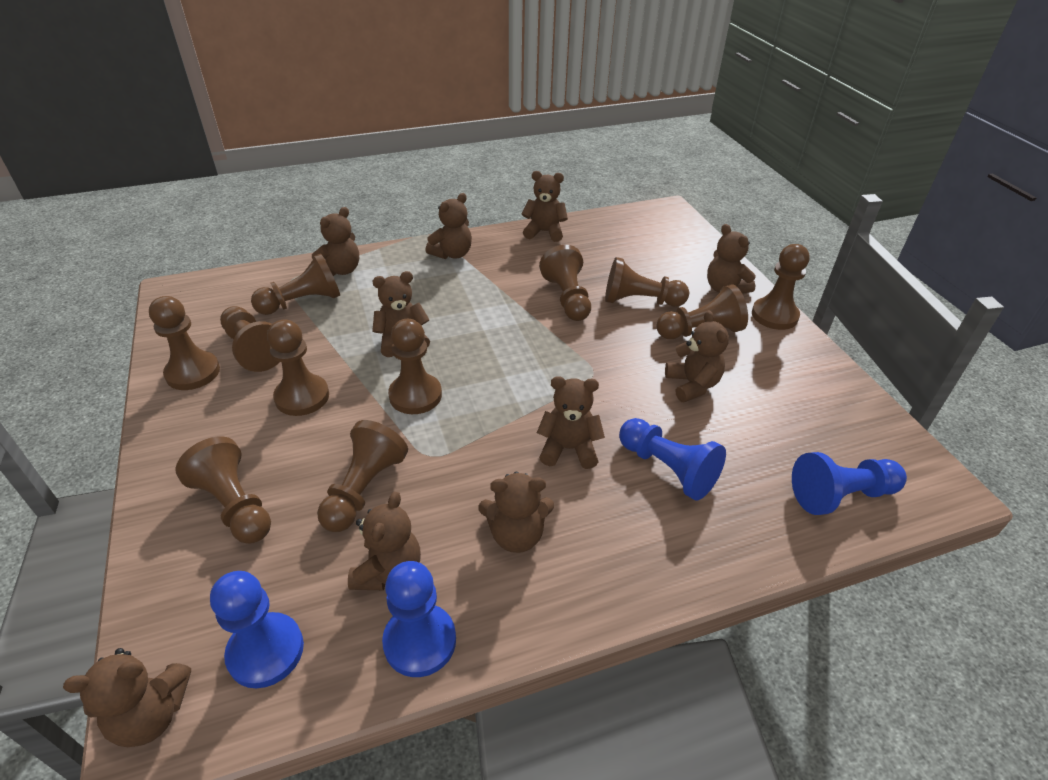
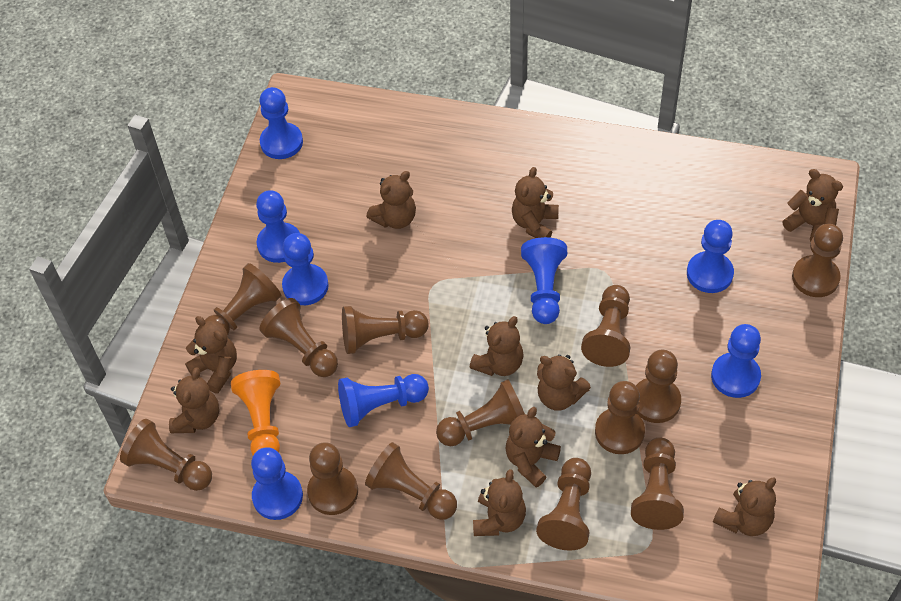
blue pawn: 4 -> 8
brown pawn: 11 -> 13
orange pawn: 0 -> 1

